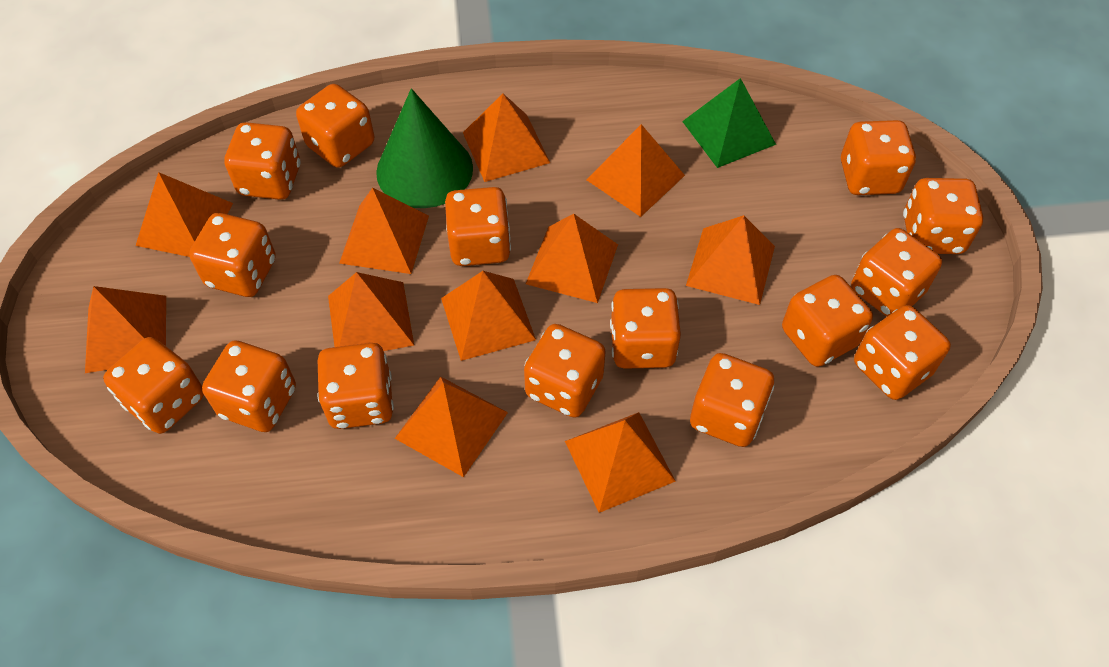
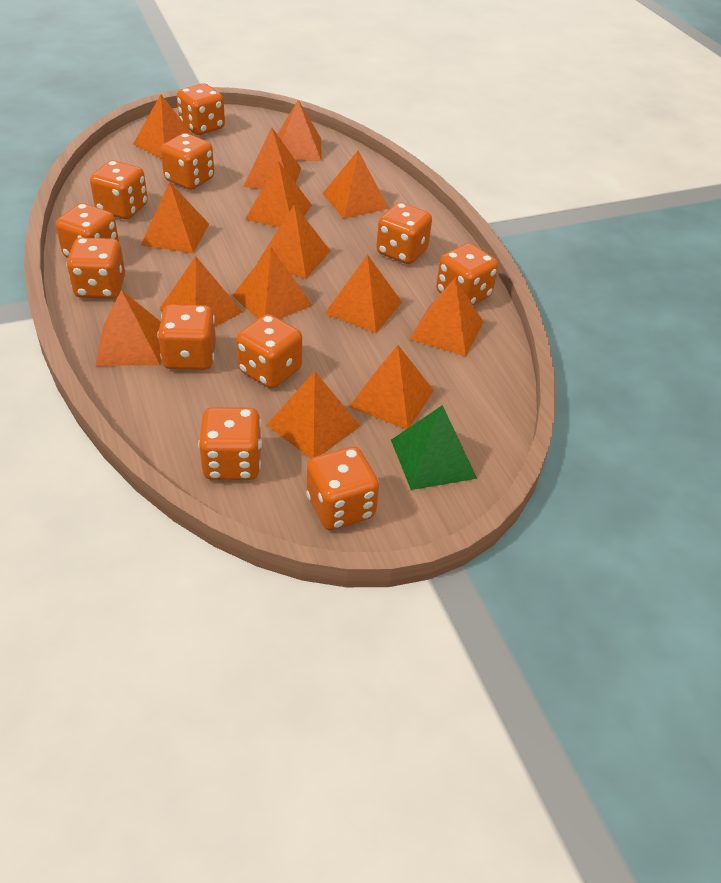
green cone: 1 -> 0
orange dice: 15 -> 11
orange pyramid: 11 -> 14

